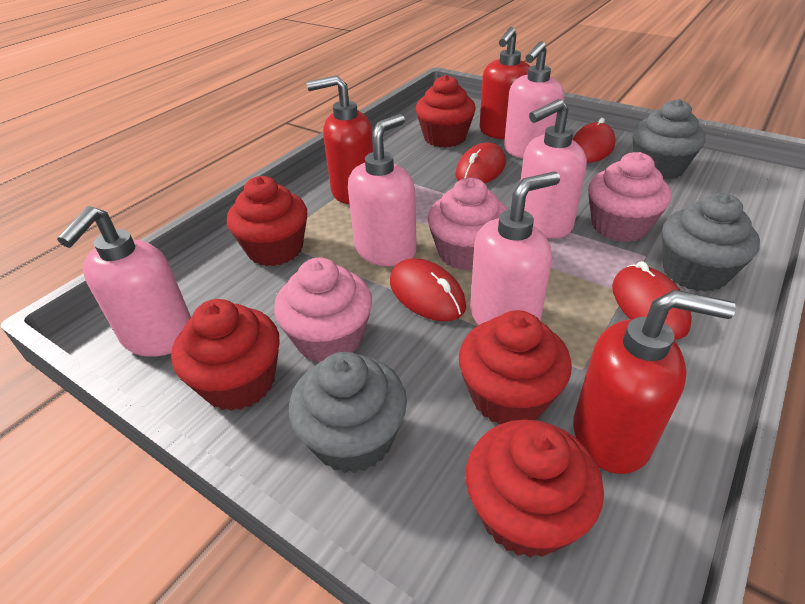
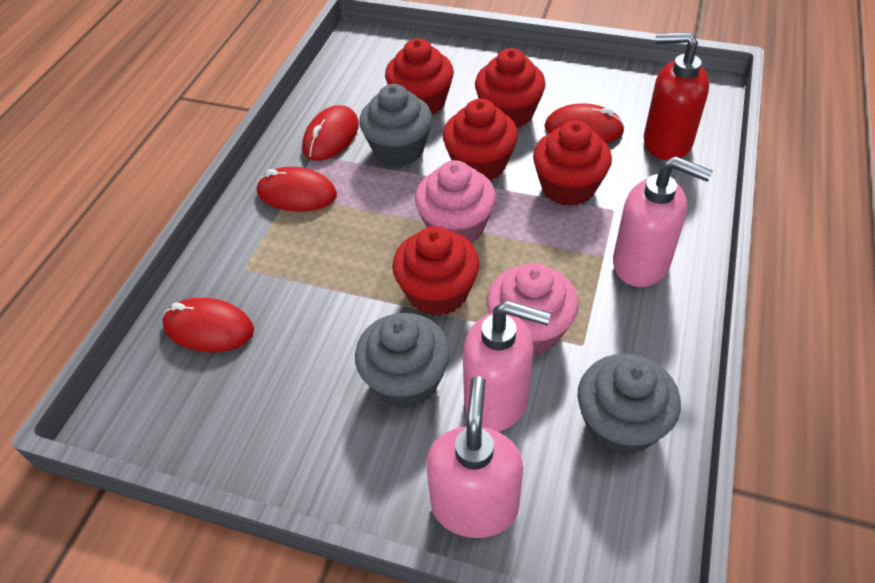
pink cupcake: 3 -> 2
pink soap dispenser: 5 -> 3
red soap dispenser: 3 -> 1

